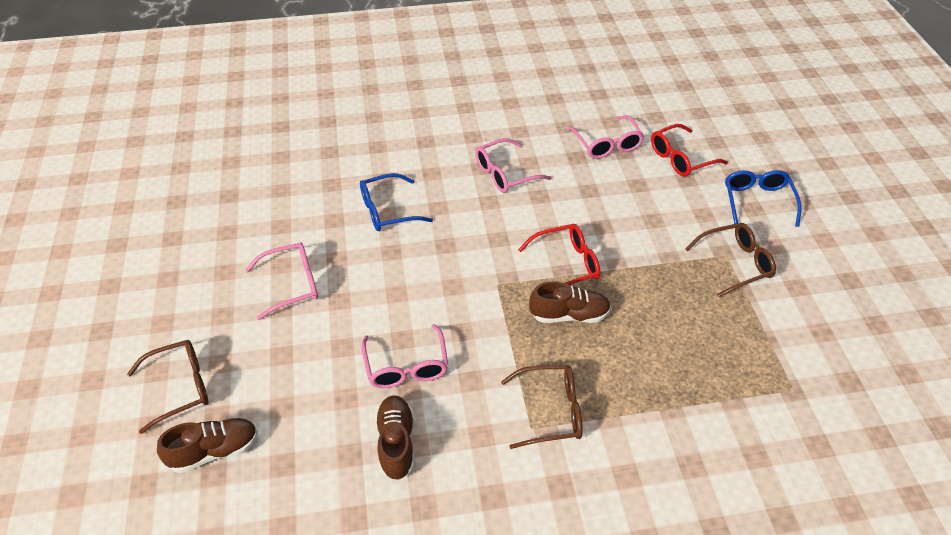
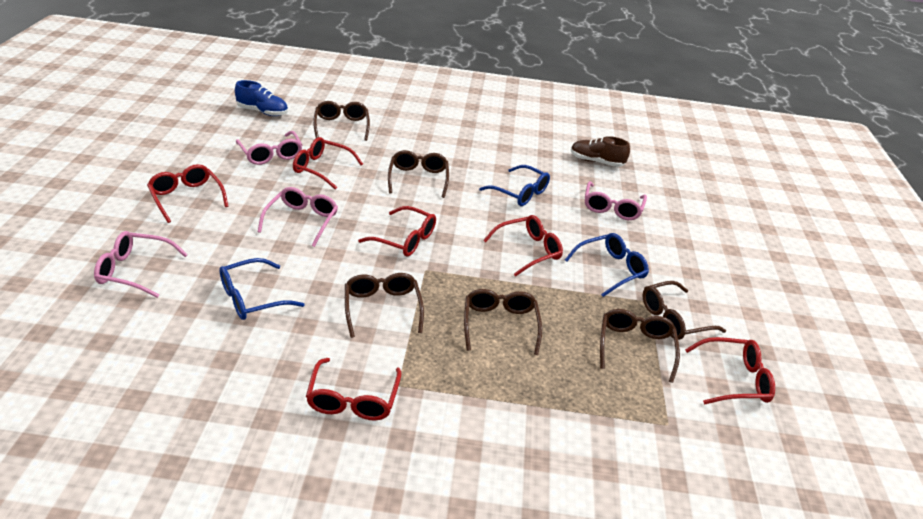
blue glasses: 2 -> 3
blue shoe: 0 -> 1
brown glasses: 3 -> 6
brown shoe: 3 -> 1
red glasses: 2 -> 6

